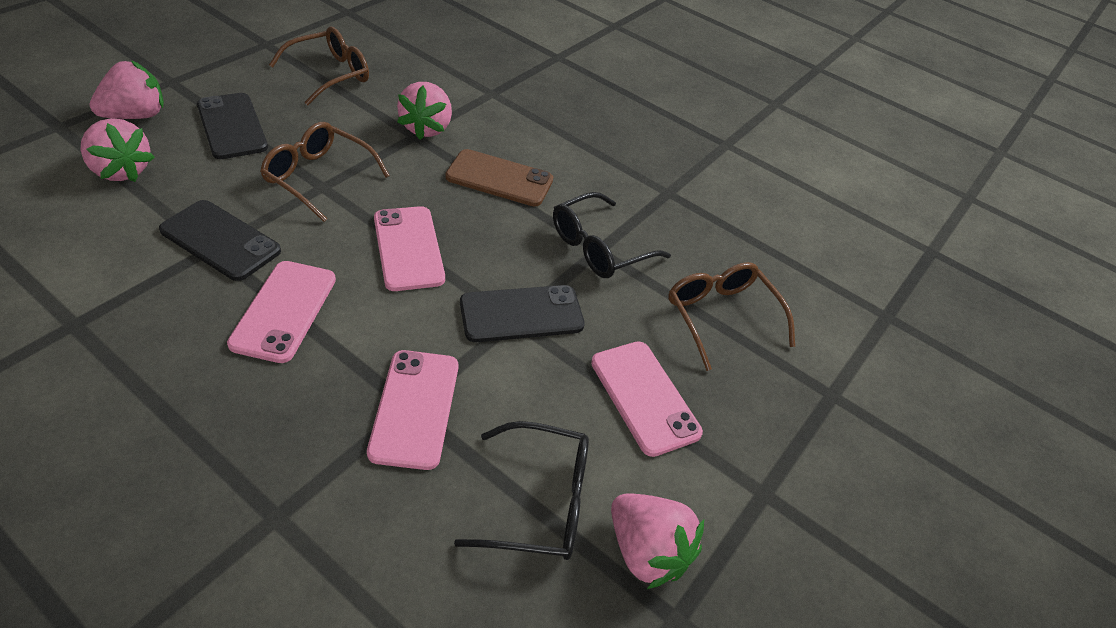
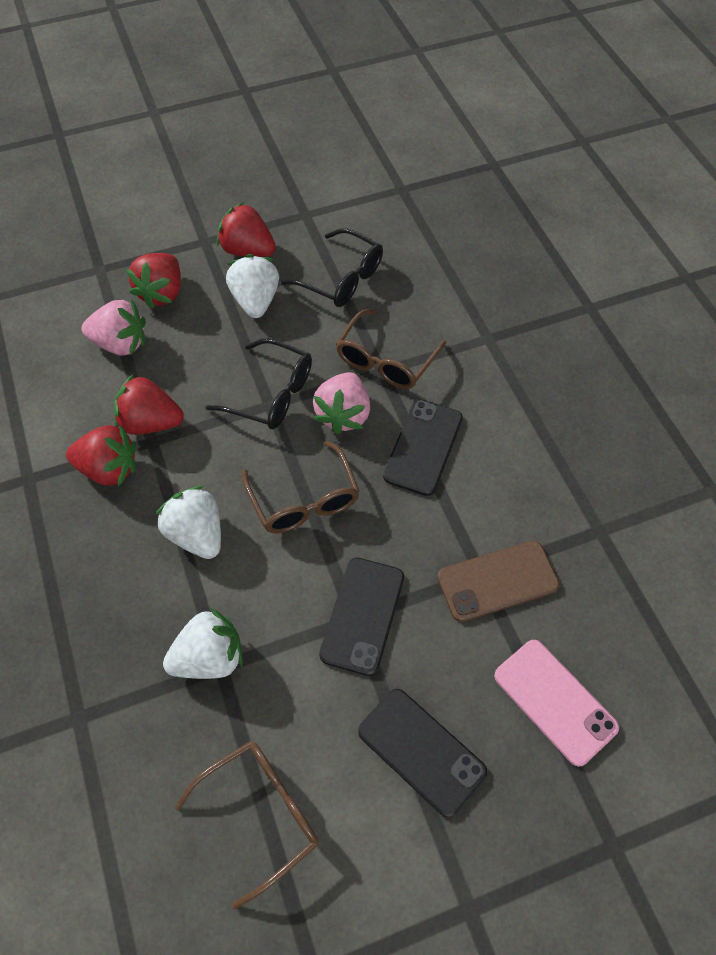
pink phone: 4 -> 1
pink strawberry: 4 -> 2
red strawberry: 0 -> 4
white strawberry: 0 -> 3

